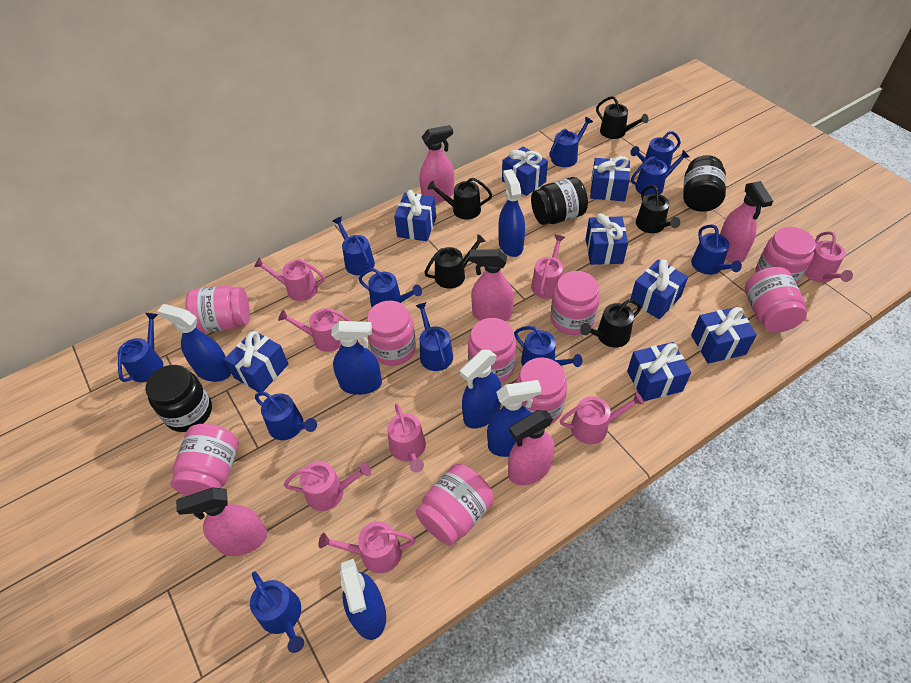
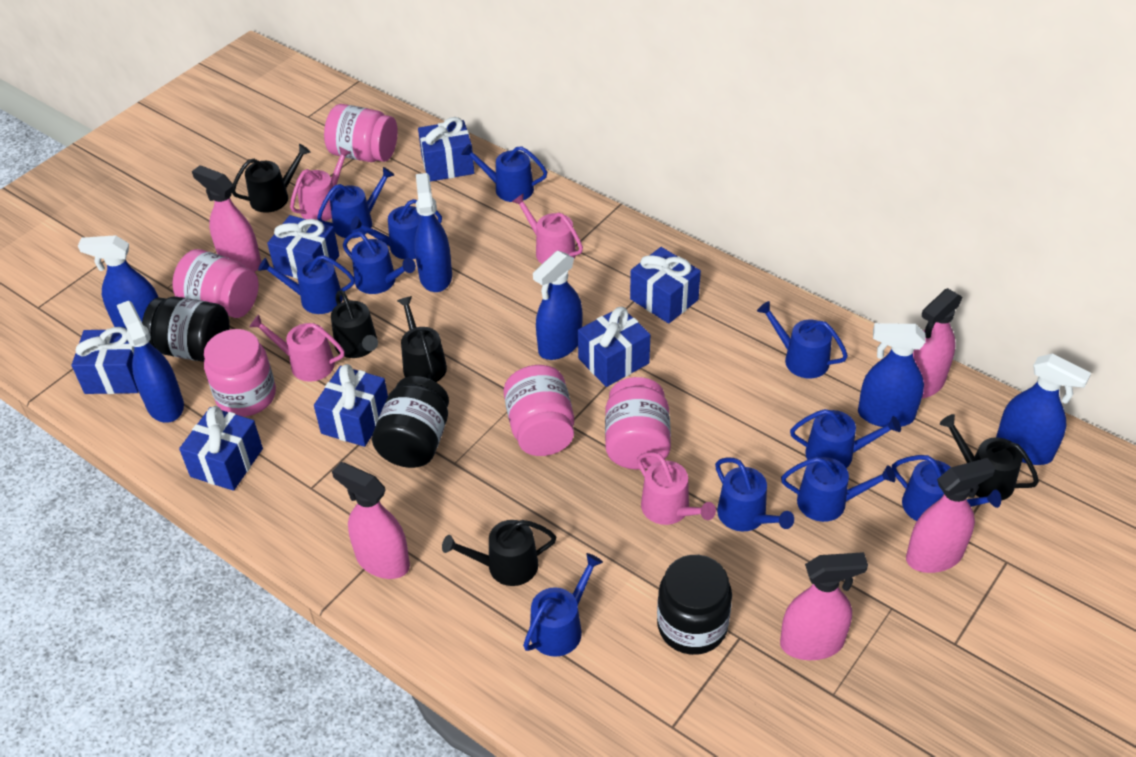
blue gift: 8 -> 7
pink jar: 9 -> 5
pink watering can: 8 -> 4

